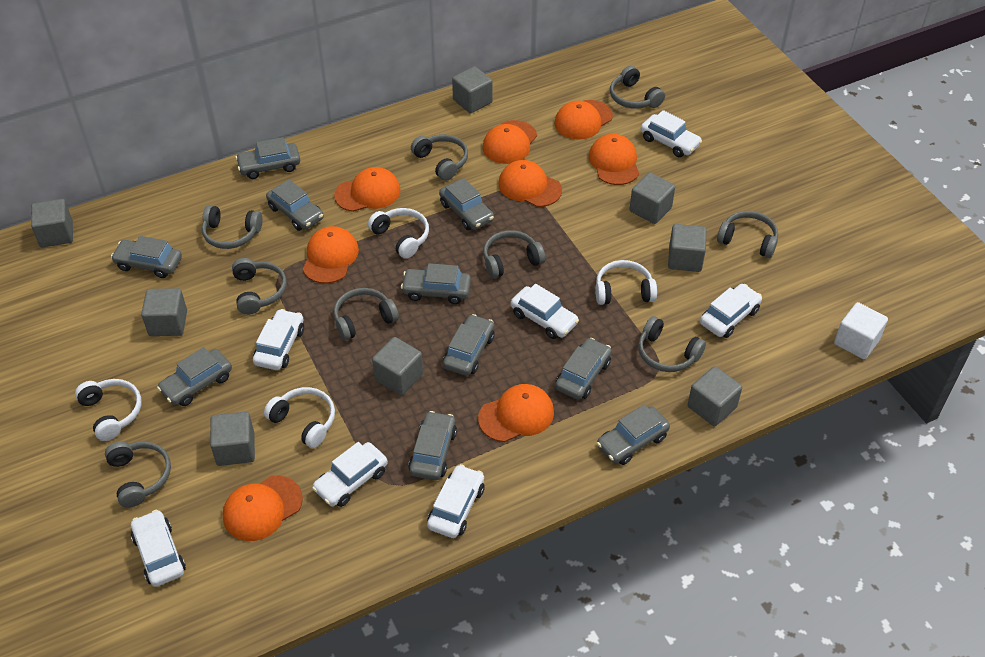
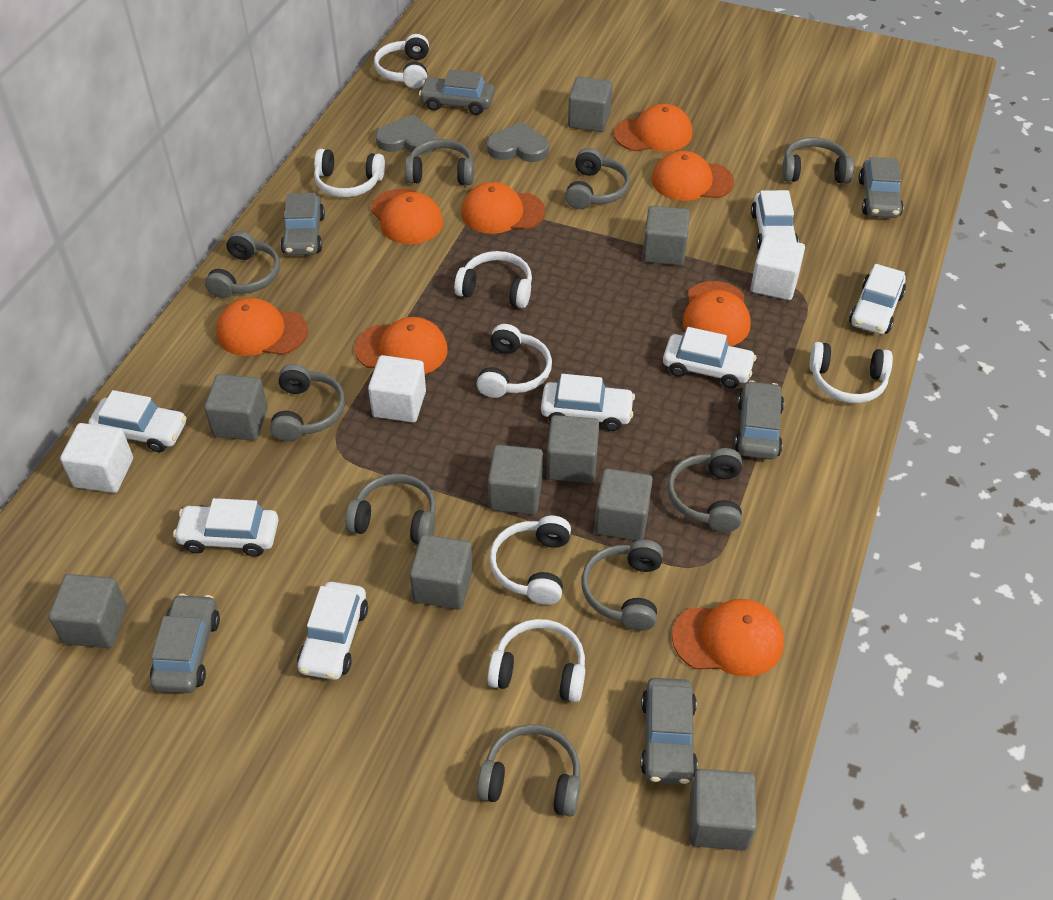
grey car: 10 -> 6
grey cube: 8 -> 9
grey heart: 0 -> 2
white cube: 1 -> 3
white headphones: 4 -> 7

